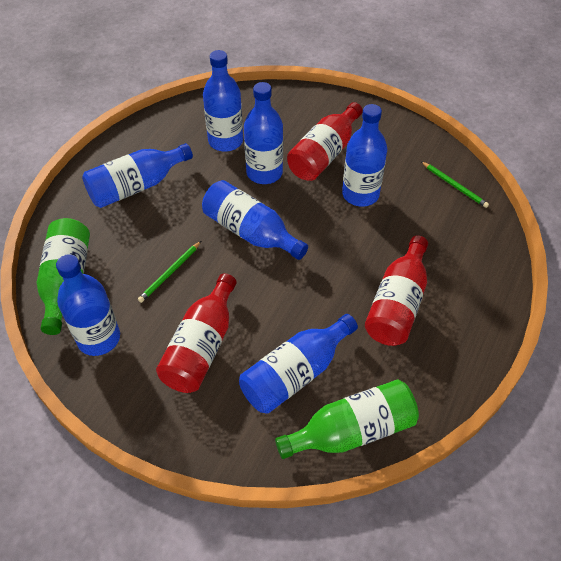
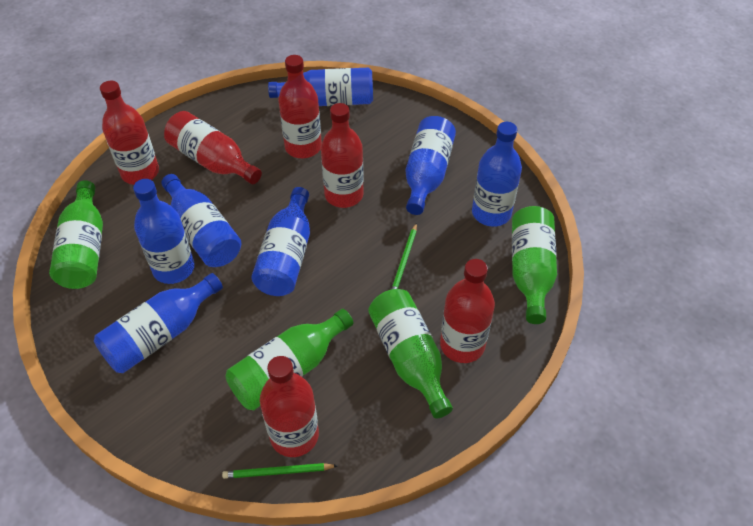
green bottle: 2 -> 4
red bottle: 3 -> 6

